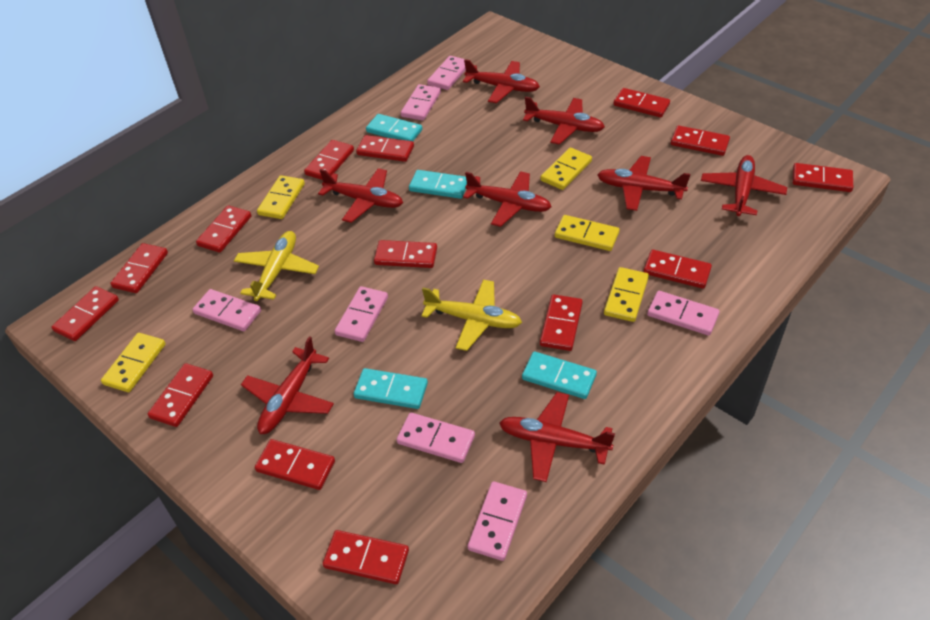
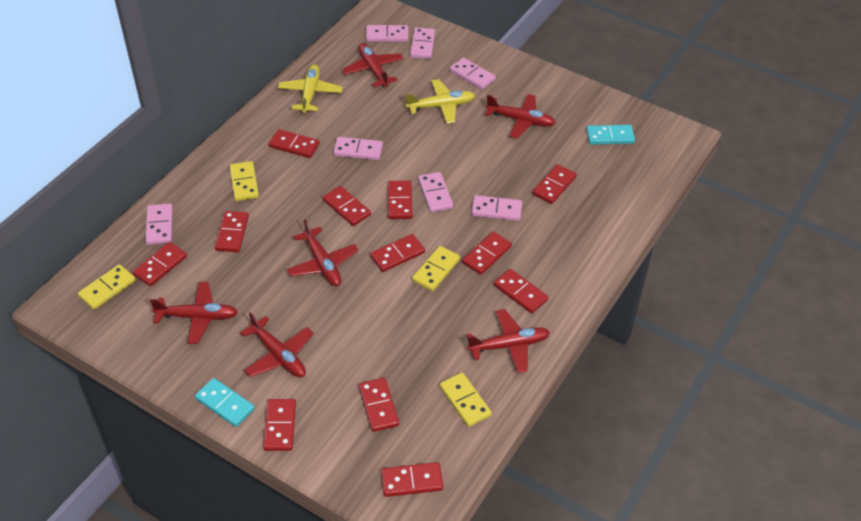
red domino: 14 -> 12
red plane: 8 -> 6
turquoise domino: 4 -> 2
yellow domino: 5 -> 4

